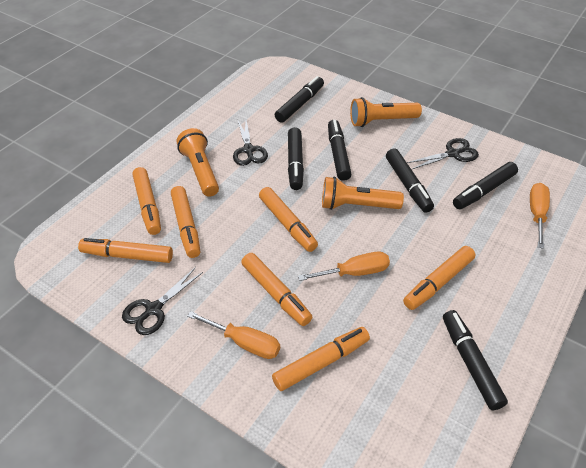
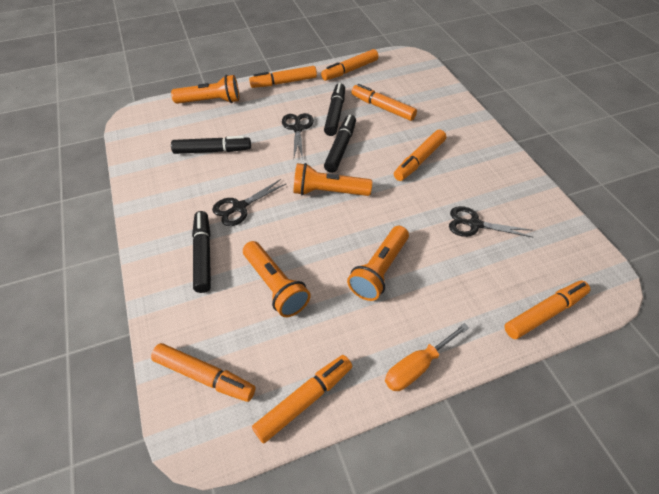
black marker: 6 -> 4
orange flashlight: 3 -> 4
orange screwdriver: 3 -> 1

